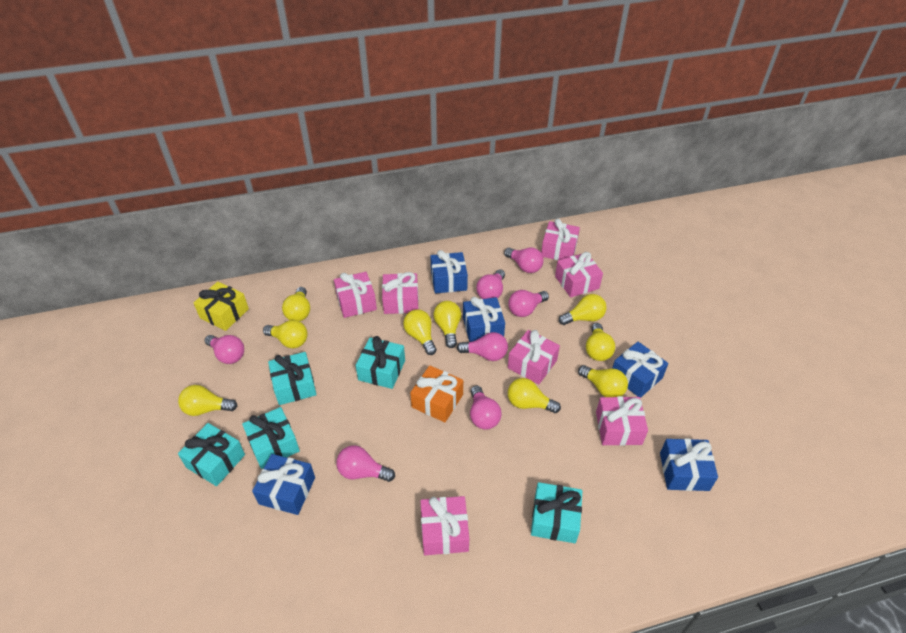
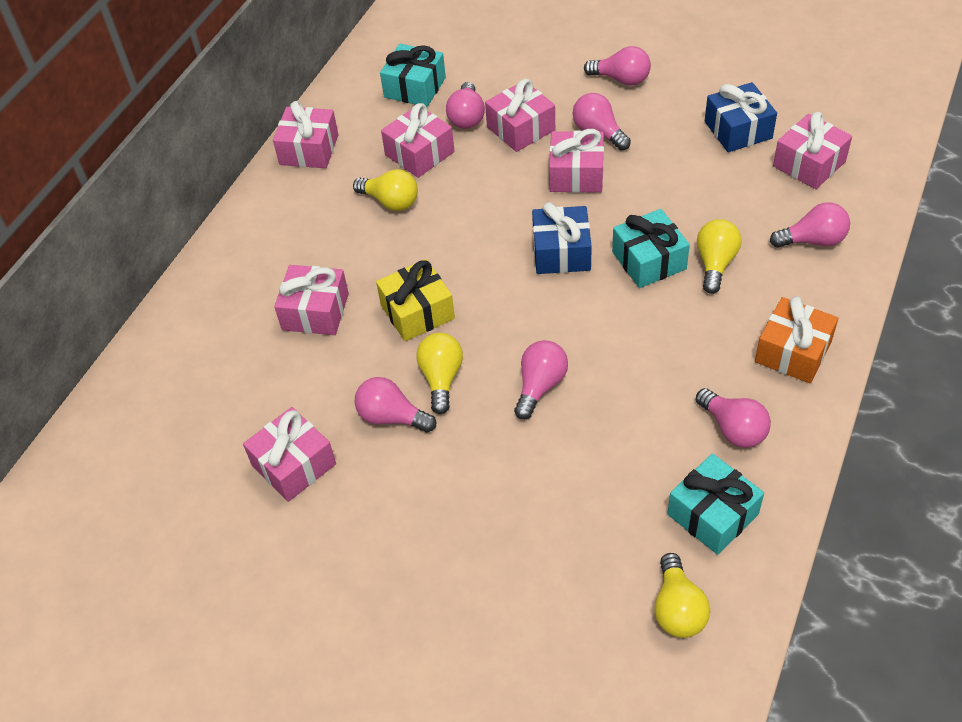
blue gift: 5 -> 2
turquoise gift: 5 -> 3
yellow light bulb: 9 -> 4

